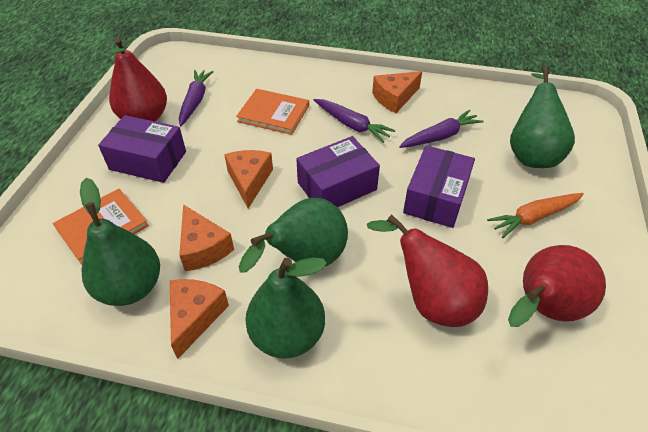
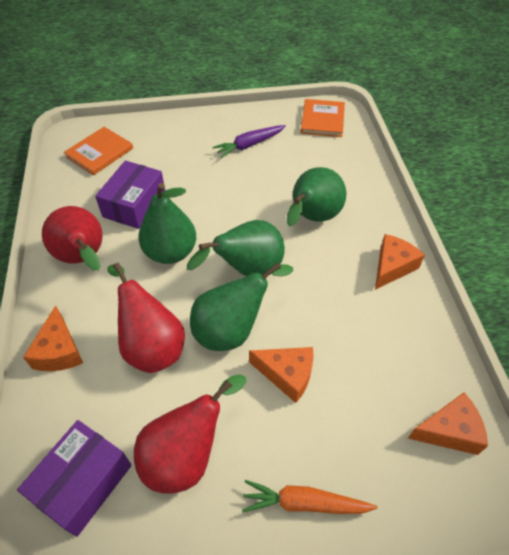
purple box: 3 -> 2
purple carrot: 3 -> 1

